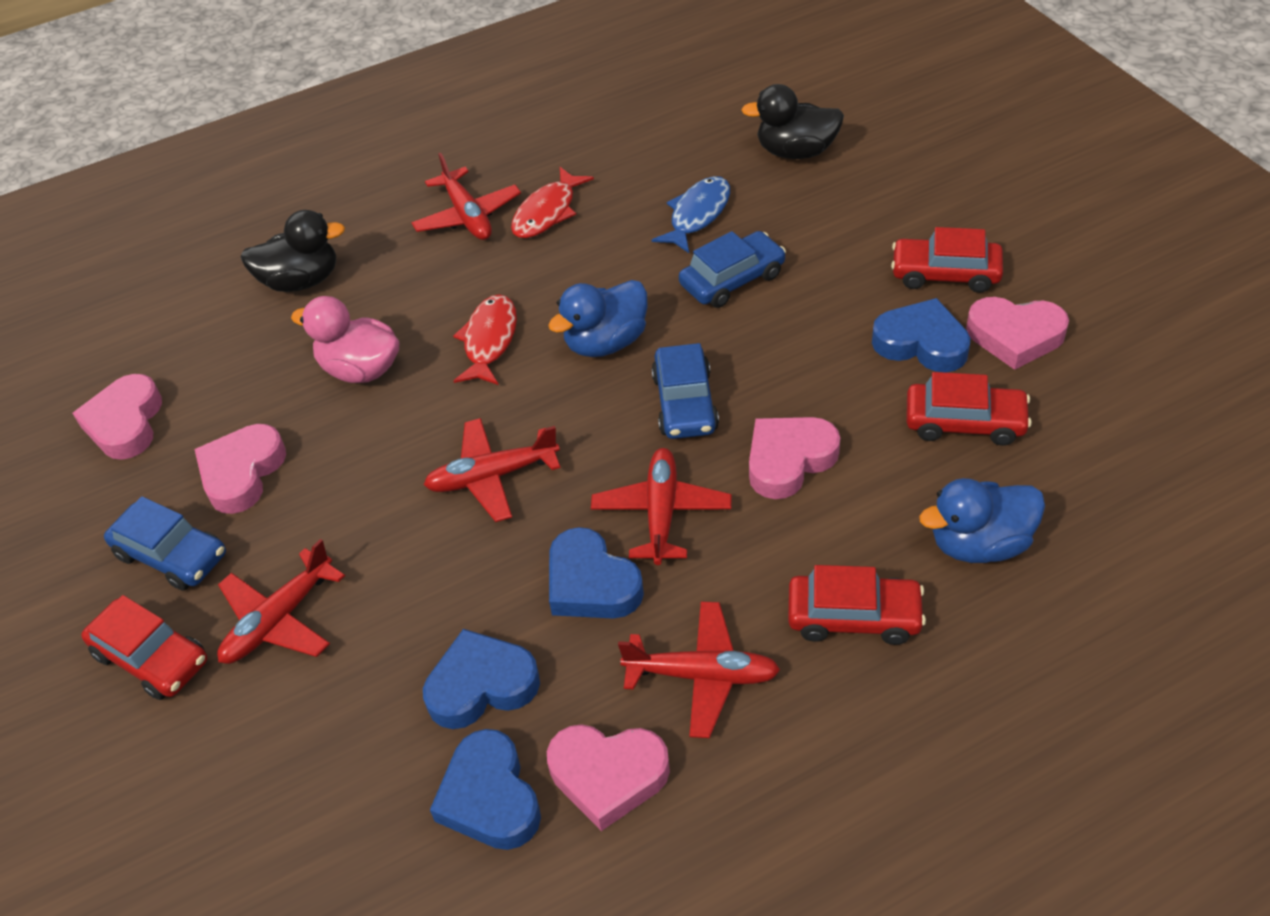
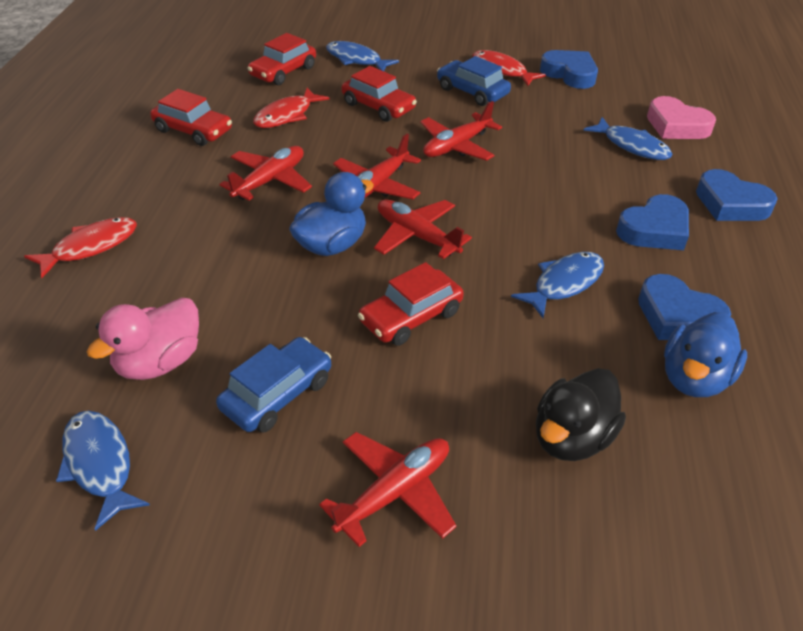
black duck: 2 -> 1
blue car: 3 -> 2
blue fish: 1 -> 4
pink heart: 5 -> 1
red fish: 2 -> 3

